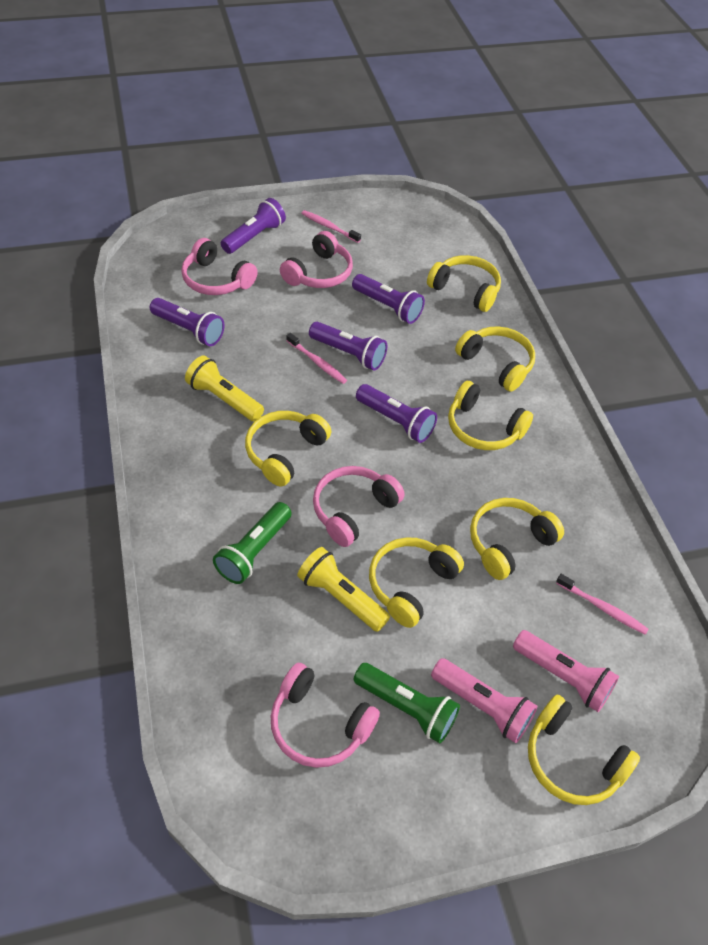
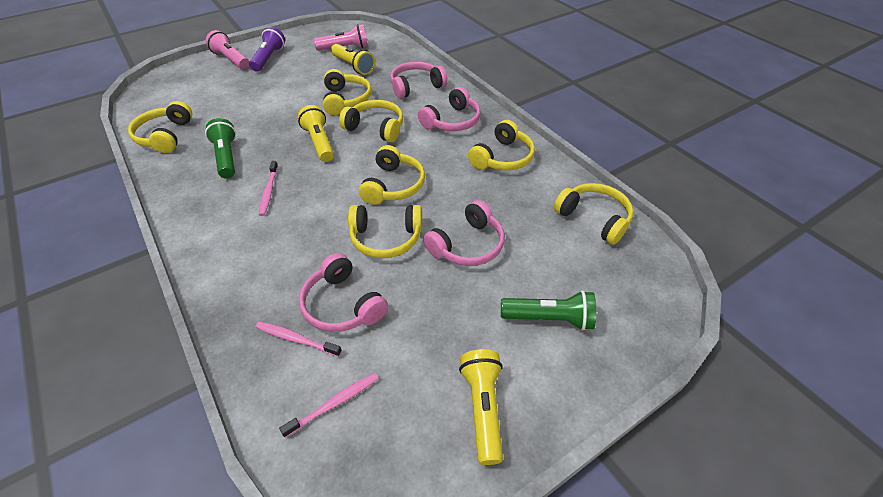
purple flashlight: 5 -> 1
yellow flashlight: 2 -> 3

